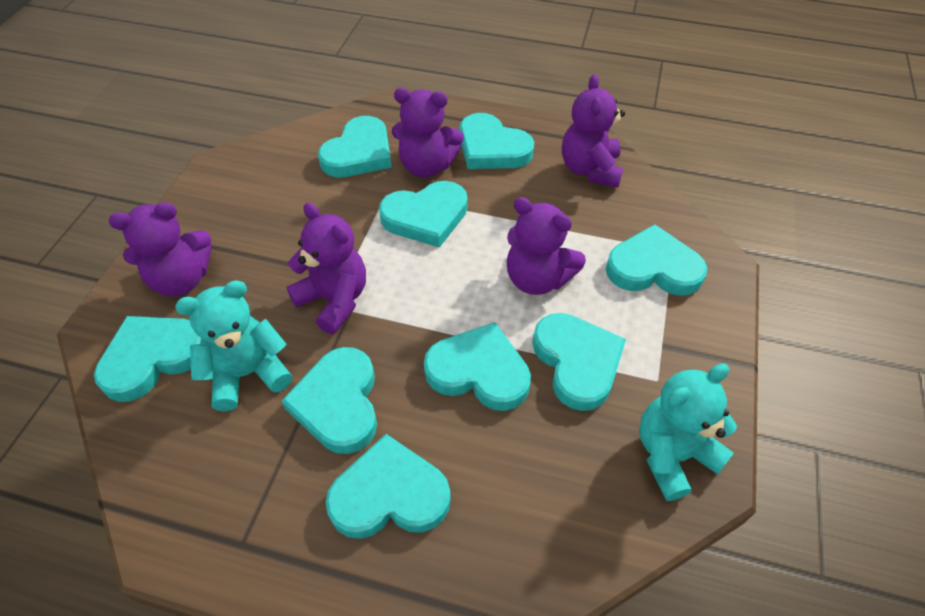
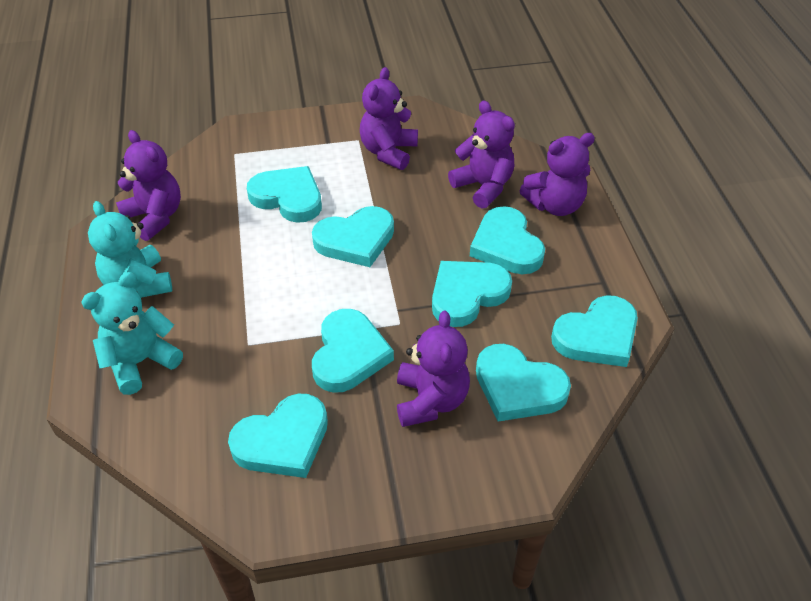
turquoise heart: 9 -> 8

